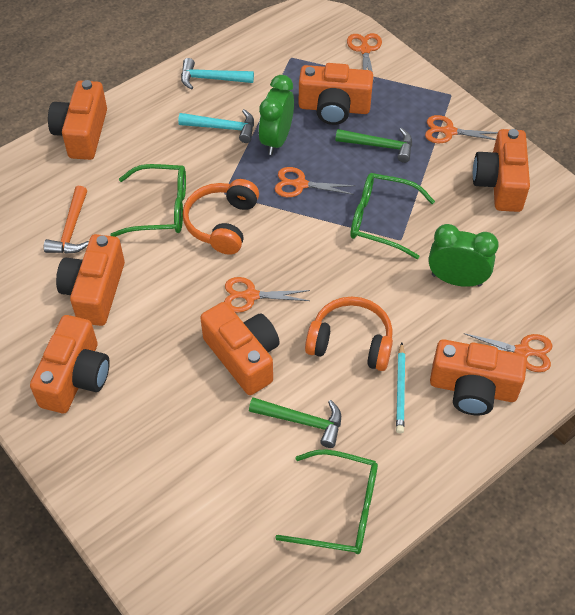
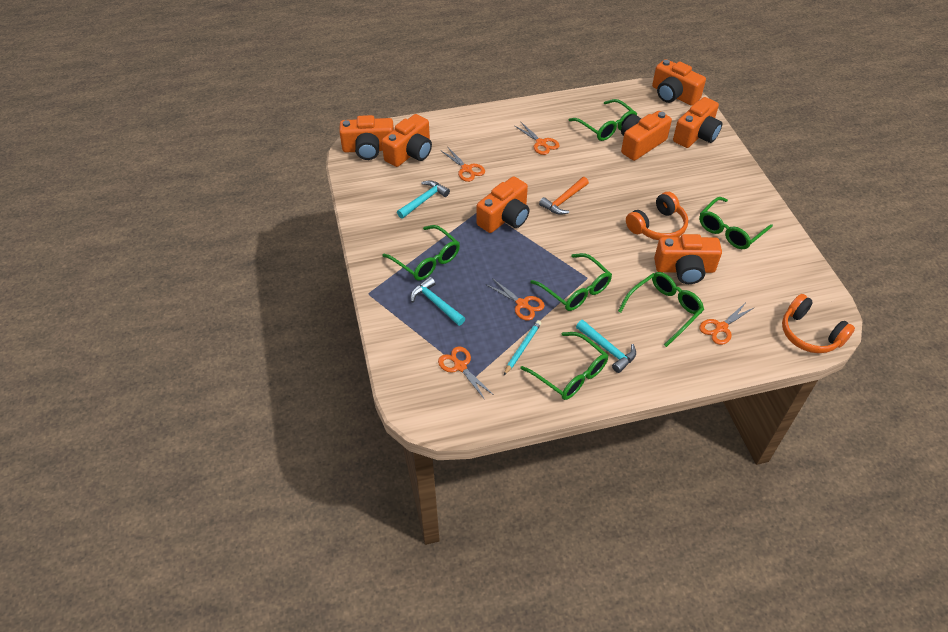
green clock: 2 -> 0
green glasses: 3 -> 6
green hammer: 2 -> 0
turquoise hammer: 2 -> 3

